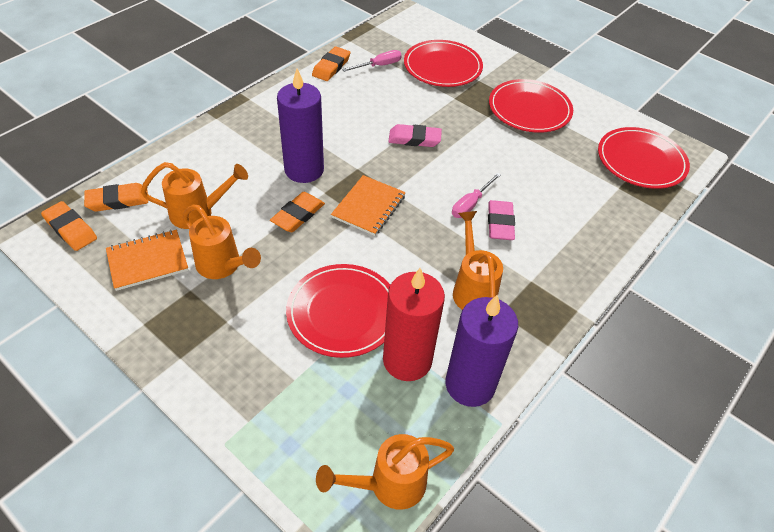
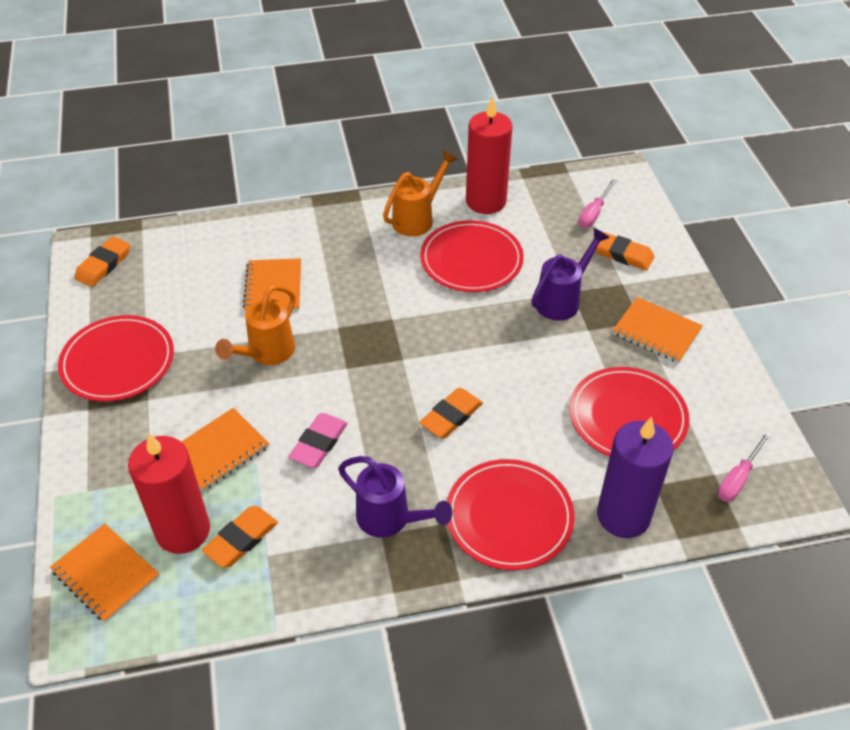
orange notebook: 2 -> 4
orange watering can: 4 -> 2
pink eraser: 2 -> 1
purple candle: 2 -> 1
purple watering can: 0 -> 2
red candle: 1 -> 2

